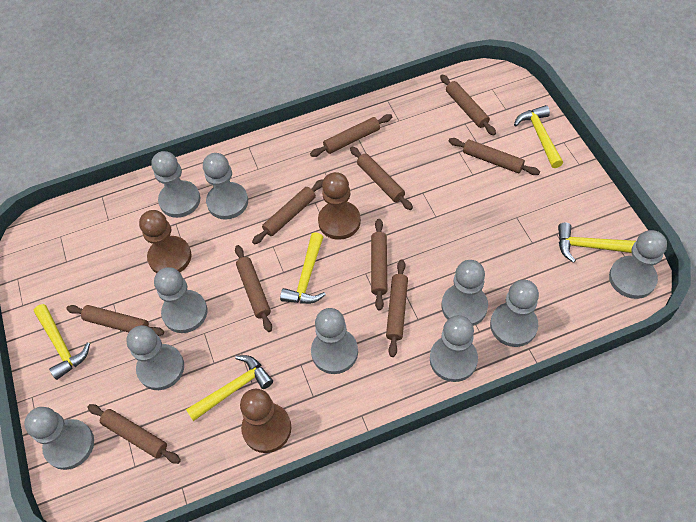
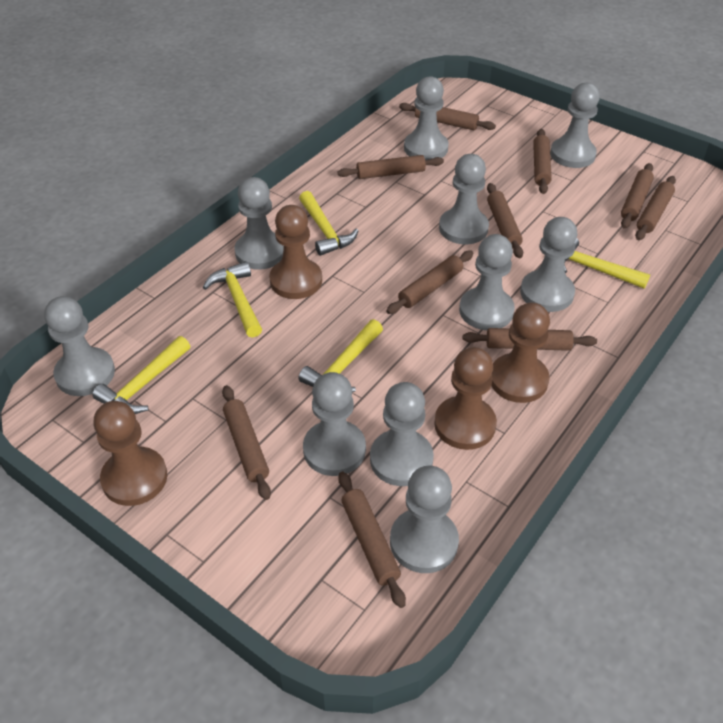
brown pawn: 3 -> 4

